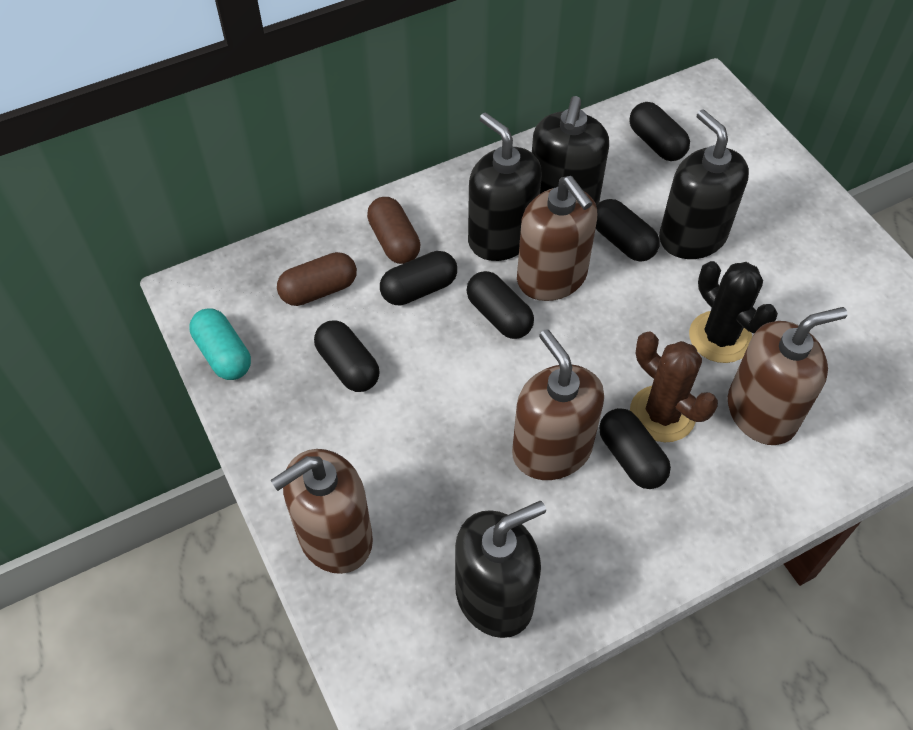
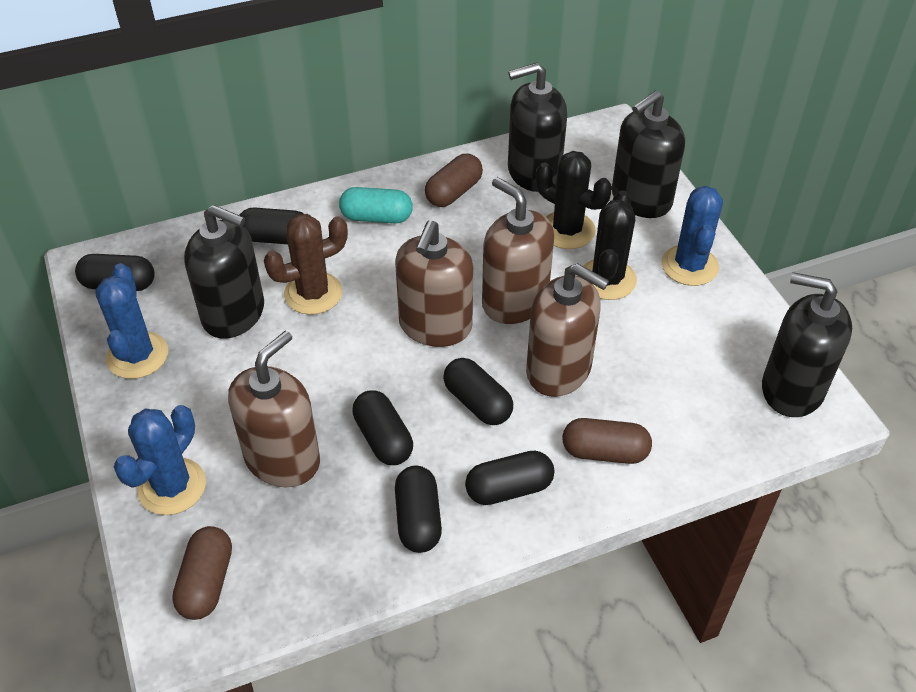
black cactus: 1 -> 2
blue cactus: 0 -> 3
brown capsule: 2 -> 3

